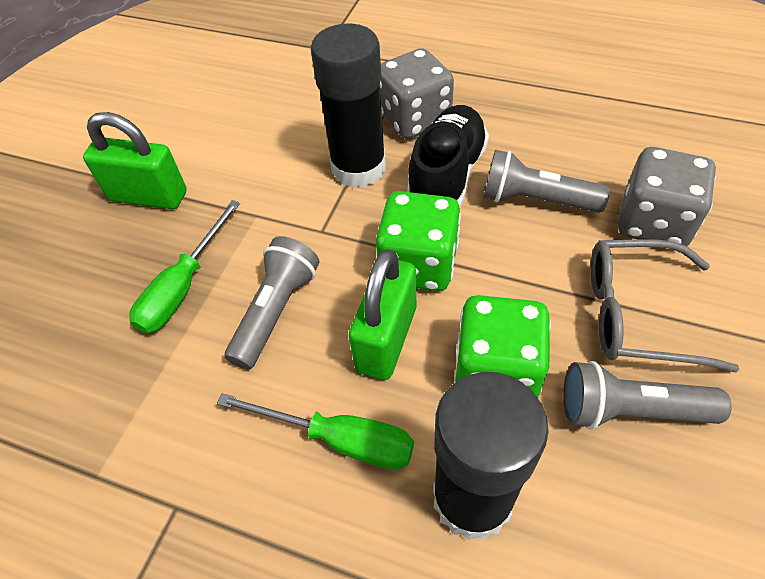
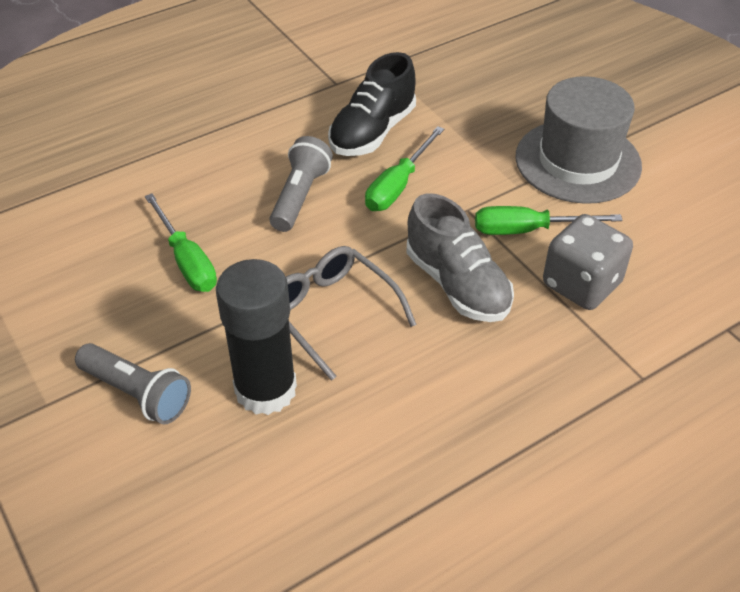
black glue stick: 2 -> 1
green dice: 2 -> 0
green padlock: 2 -> 0
green screwdriver: 2 -> 3
grey dice: 2 -> 1
grey flashlight: 3 -> 2
grey hat: 0 -> 1
grey shoe: 0 -> 1

